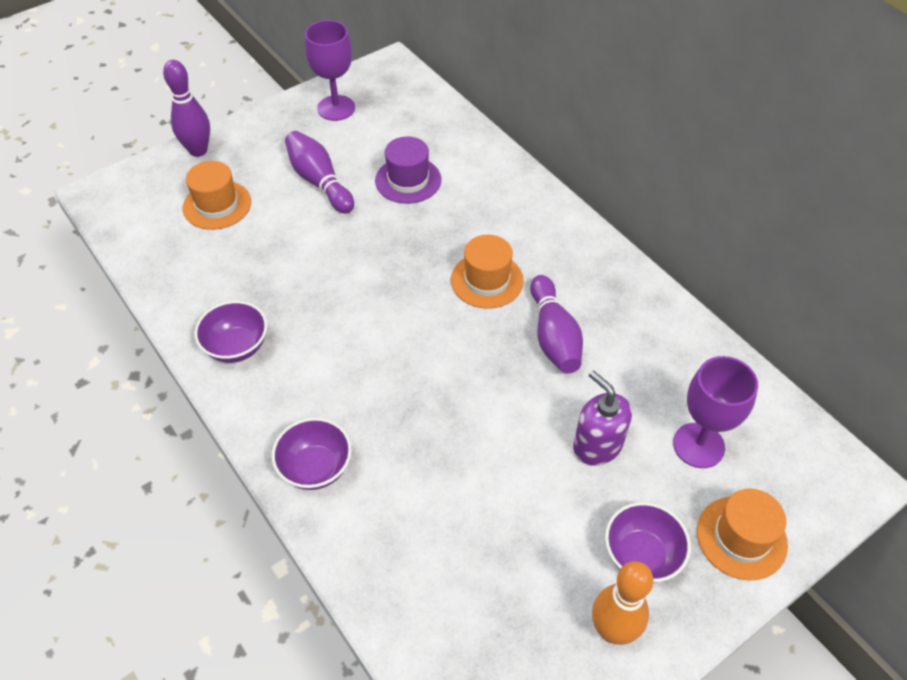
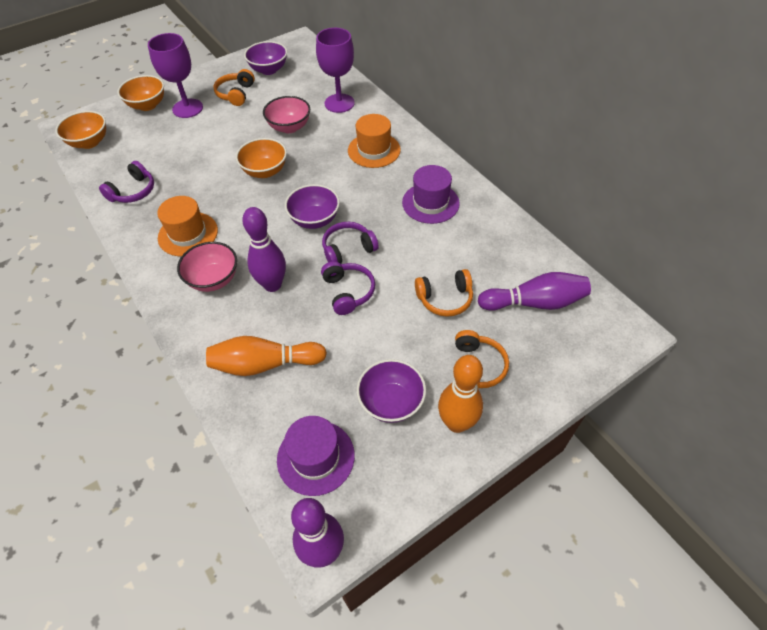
orange bowl: 0 -> 3
orange bowling pin: 1 -> 2
orange hat: 3 -> 2
orange headphones: 0 -> 3
pink bowl: 0 -> 2
purple hat: 1 -> 2
purple headphones: 0 -> 3
purple soap dispenser: 1 -> 0

